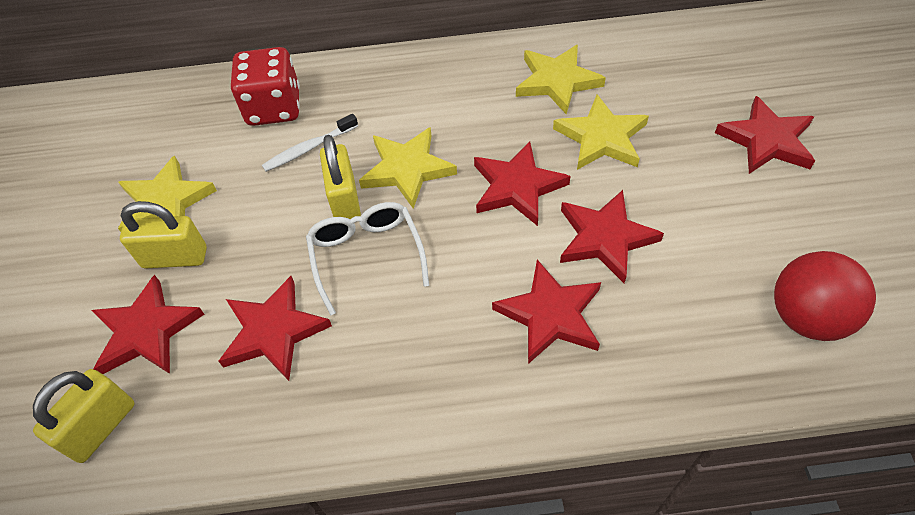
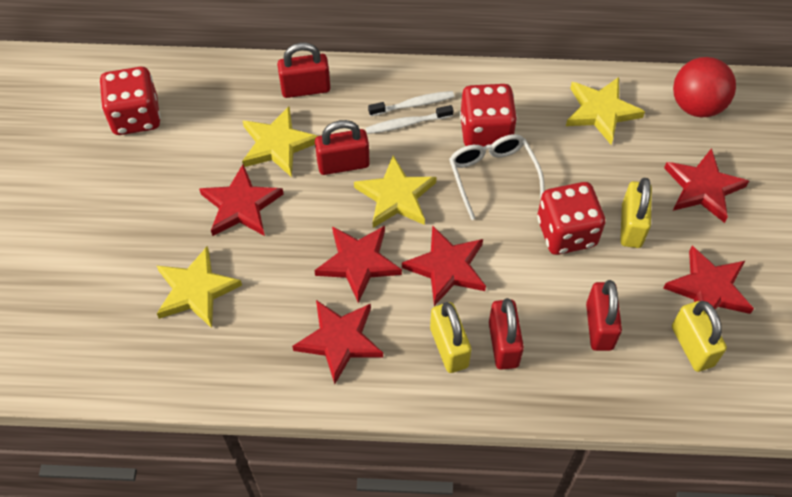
red dice: 1 -> 3
red padlock: 0 -> 4
white toothbrush: 1 -> 2

